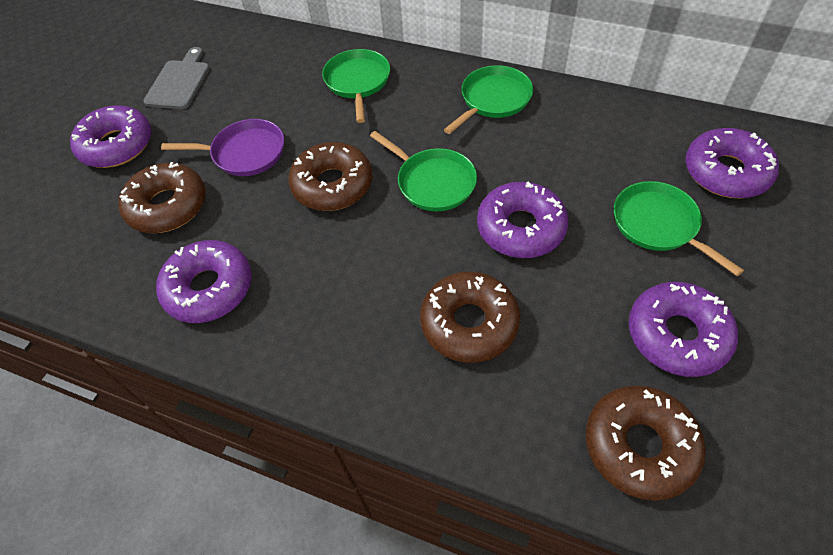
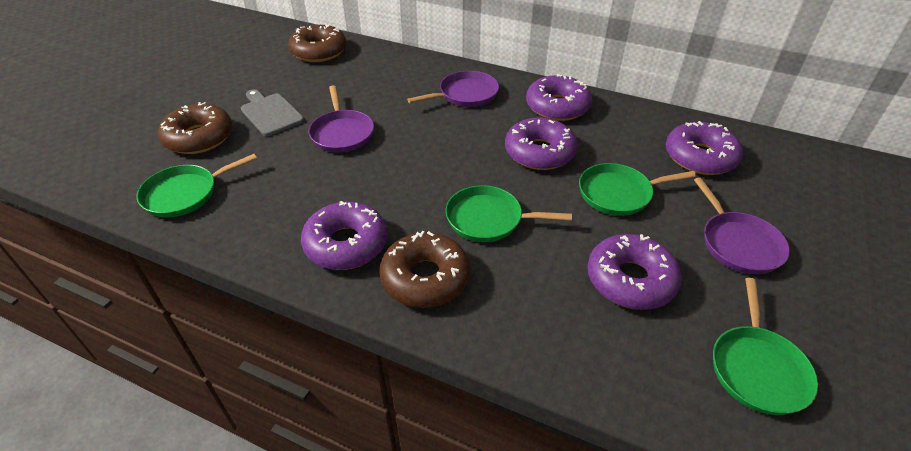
brown donut: 4 -> 3
purple pan: 1 -> 3

